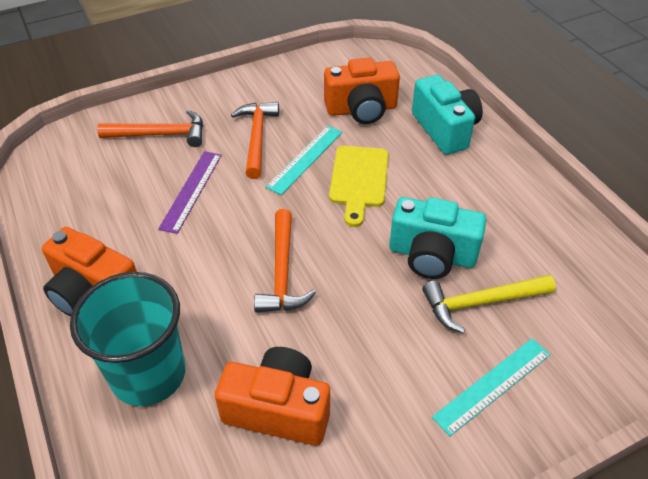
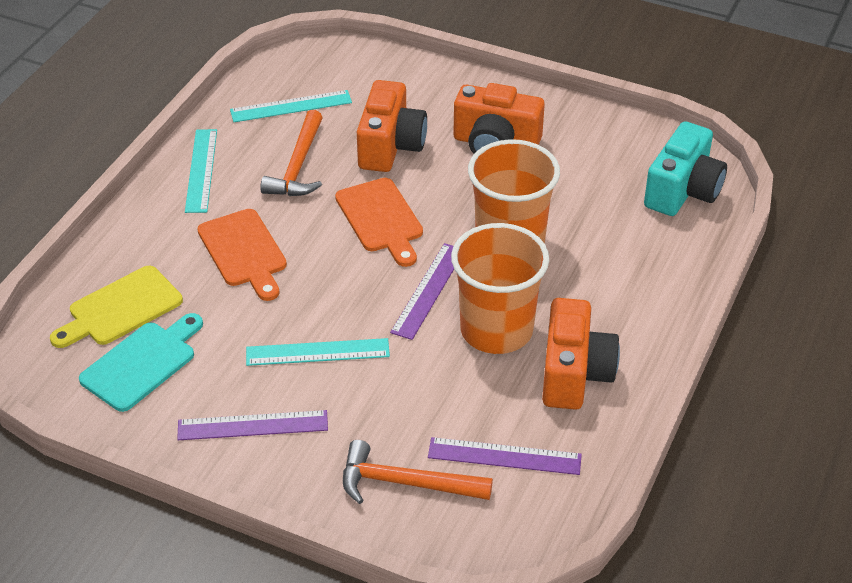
orange cup: 0 -> 2
orange cutting board: 0 -> 2
orange hammer: 3 -> 2
purple ruler: 1 -> 3
turquoise camera: 2 -> 1
turquoise cup: 1 -> 0
turquoise cutting board: 0 -> 1
turquoise ruler: 2 -> 3
yellow hammer: 1 -> 0

